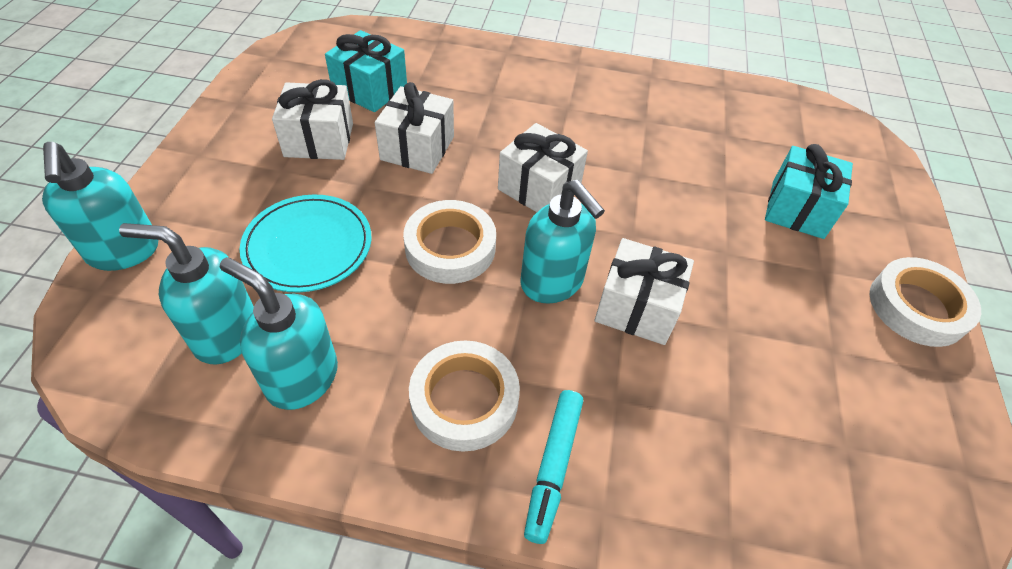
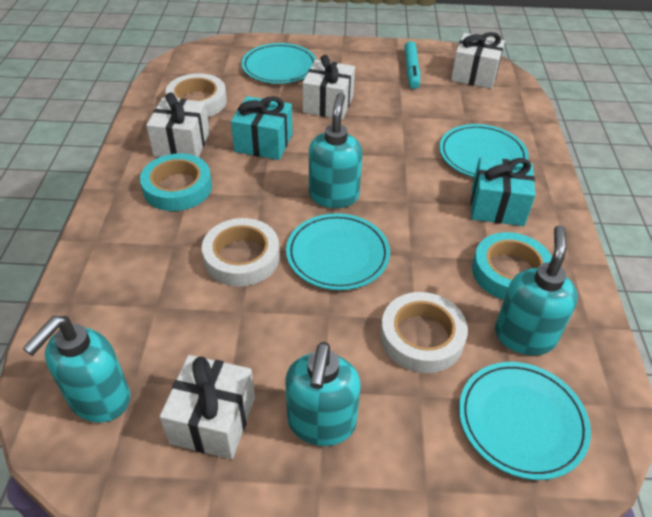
turquoise plate: 1 -> 4
turquoise tape: 0 -> 2

